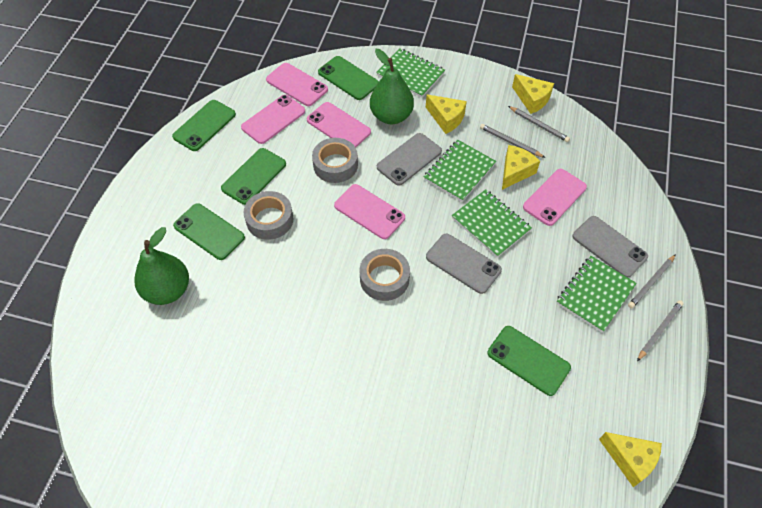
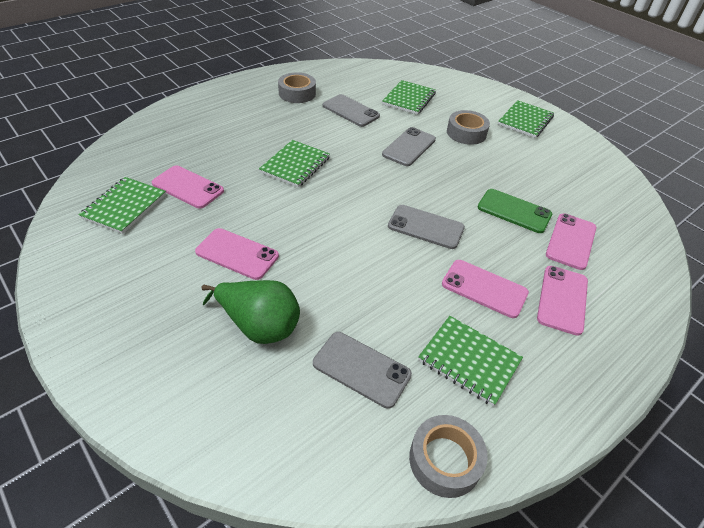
green notebook: 4 -> 5
green pear: 2 -> 1
green phone: 5 -> 1
grey pencil: 4 -> 0
grey phone: 3 -> 4
yellow cheese: 4 -> 0

